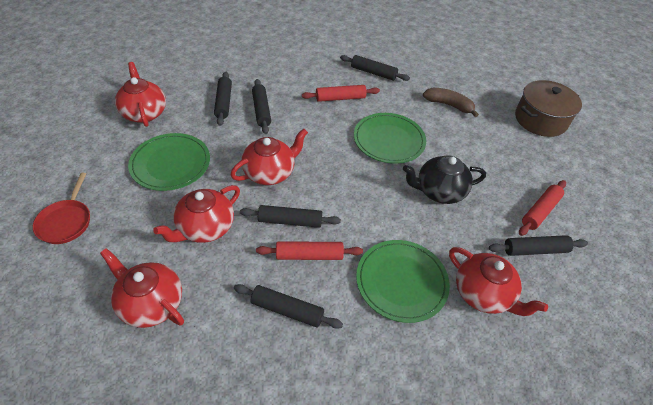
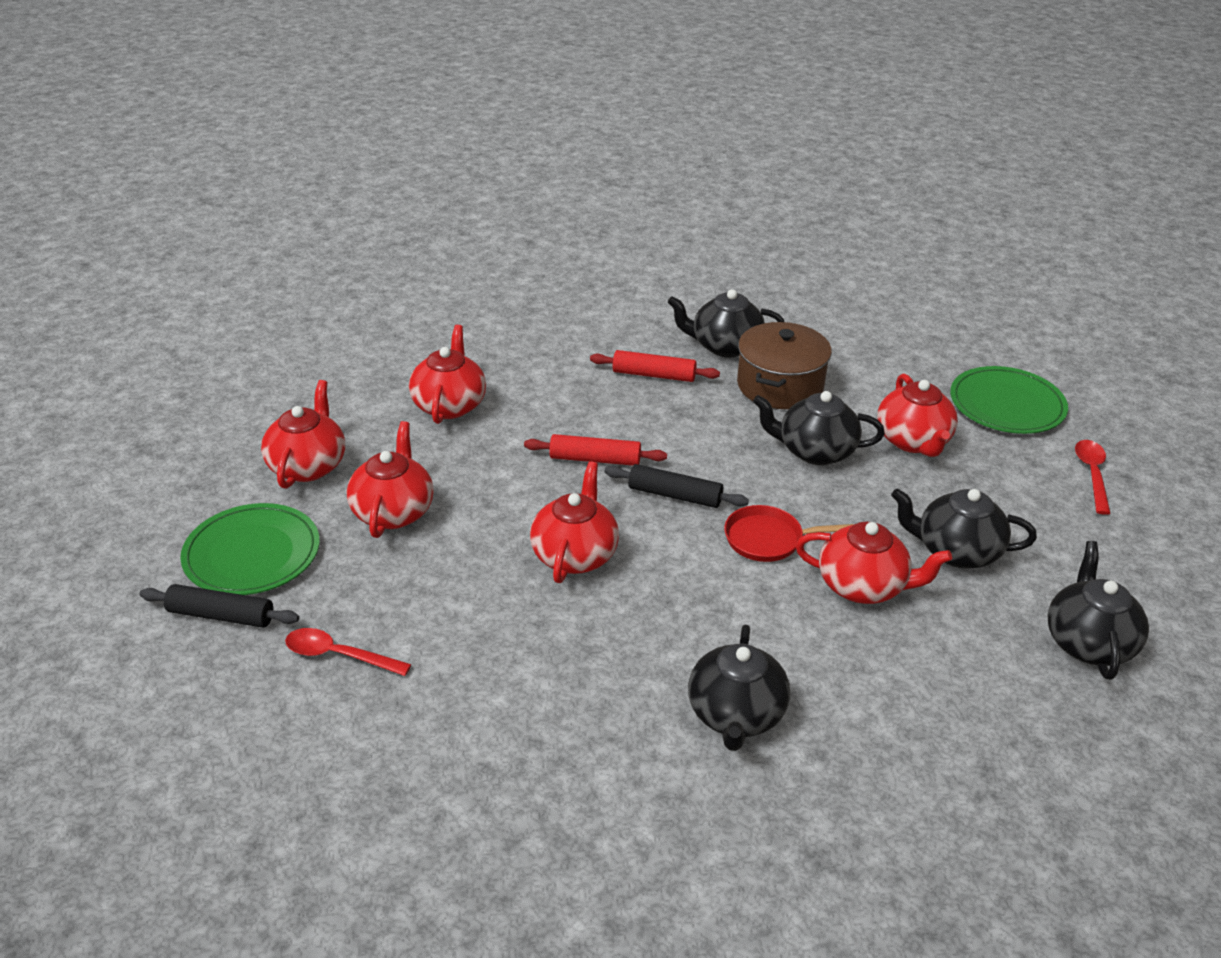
black rolling pin: 6 -> 2
black teapot: 1 -> 5
brown banana: 1 -> 0
green plate: 3 -> 2
red rolling pin: 3 -> 2
red spoon: 0 -> 2
red teapot: 5 -> 6

